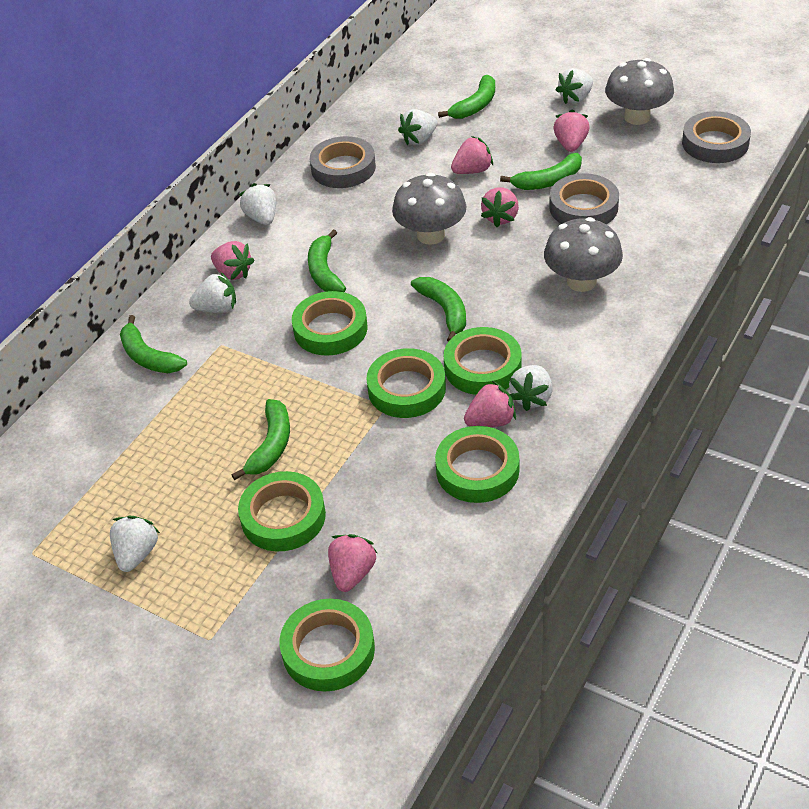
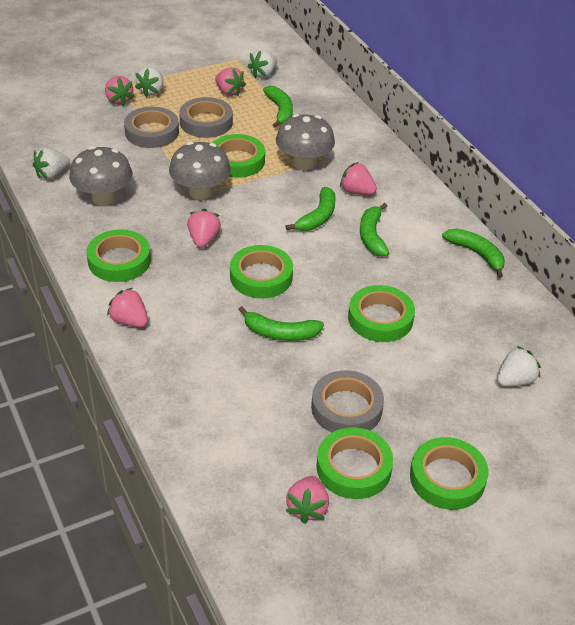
green banana: 6 -> 5
white strawberry: 6 -> 4

